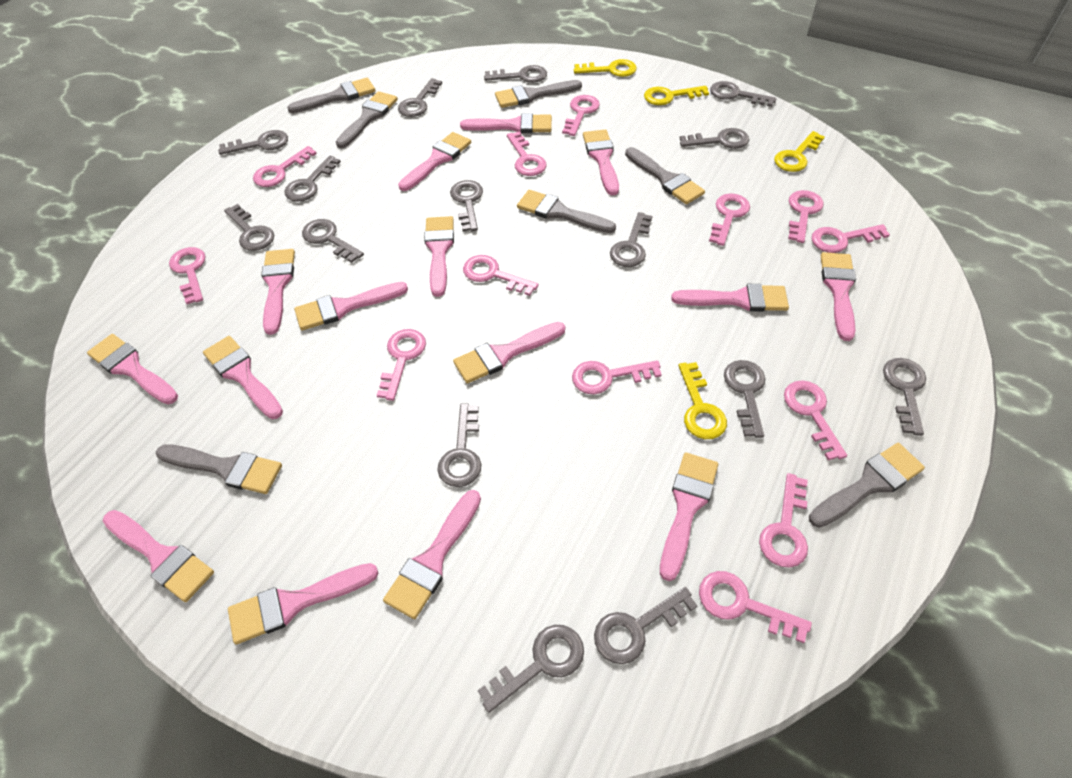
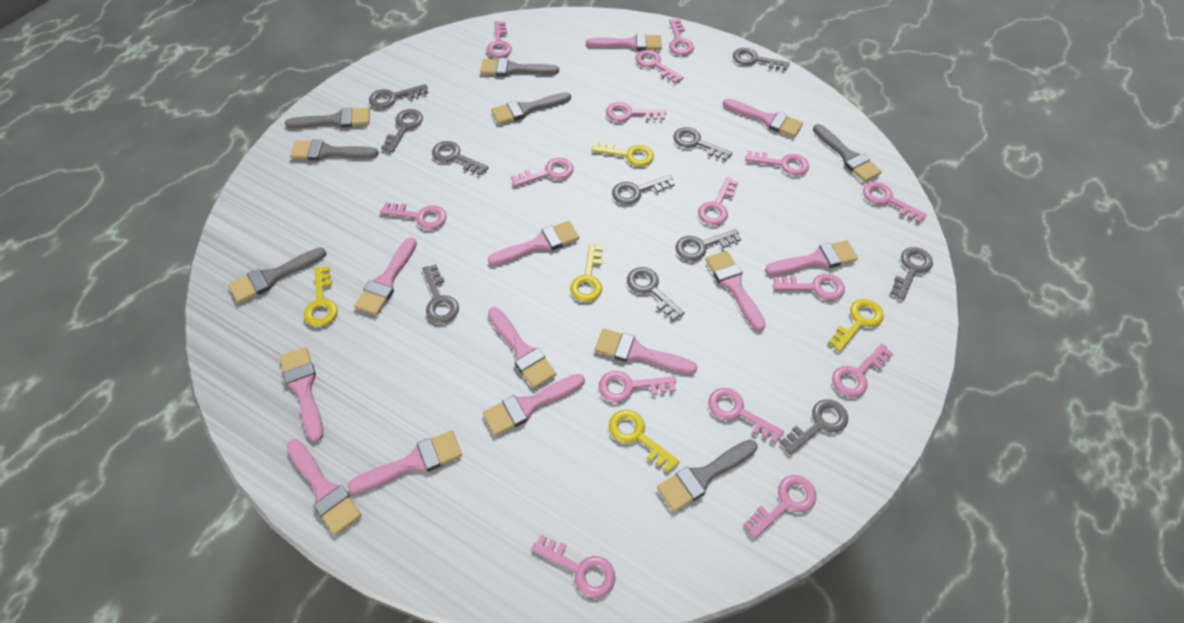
grey key: 15 -> 11
pink brush: 15 -> 12
pink key: 13 -> 15
yellow key: 4 -> 5

